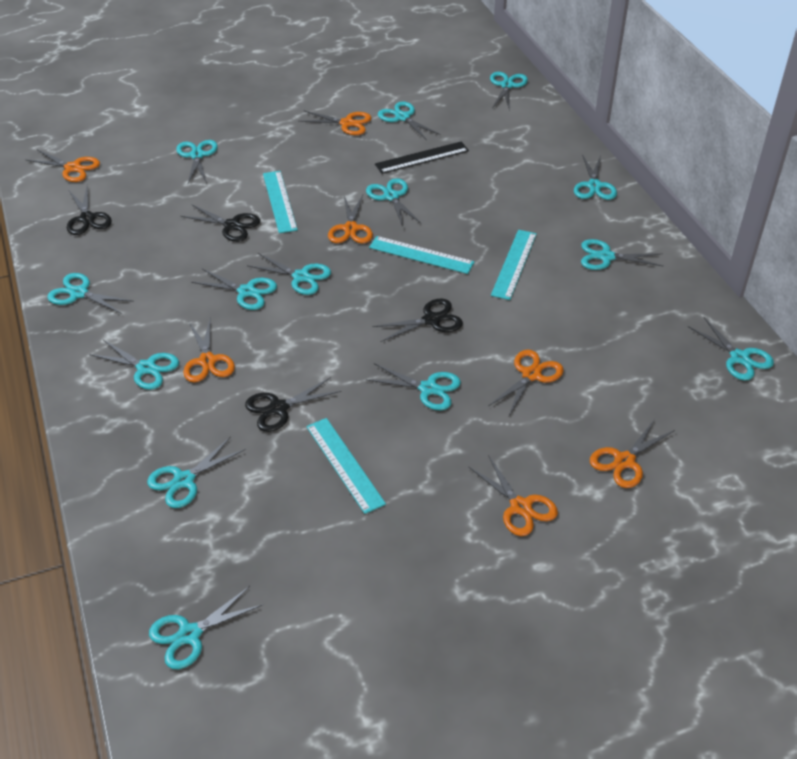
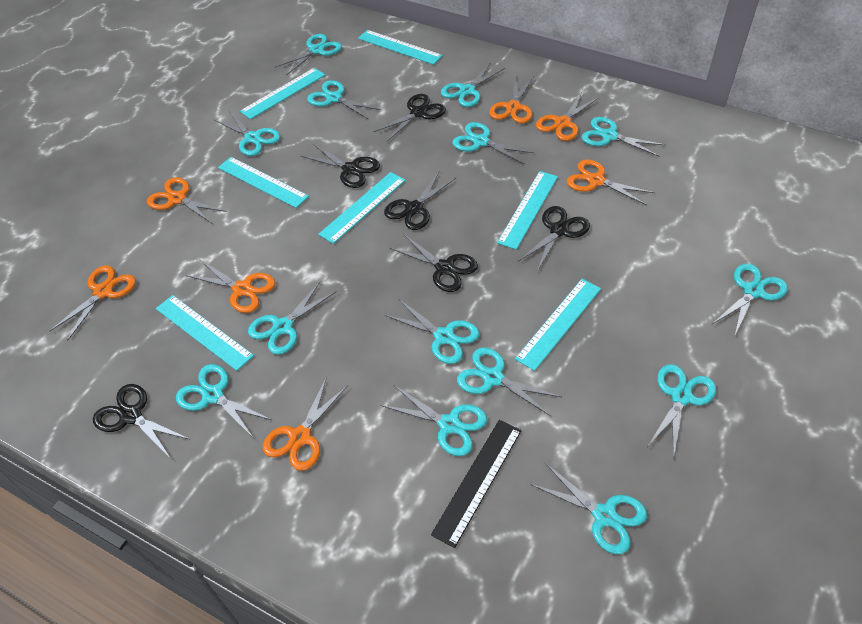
black scissors: 4 -> 6
turquoise ruler: 4 -> 7

